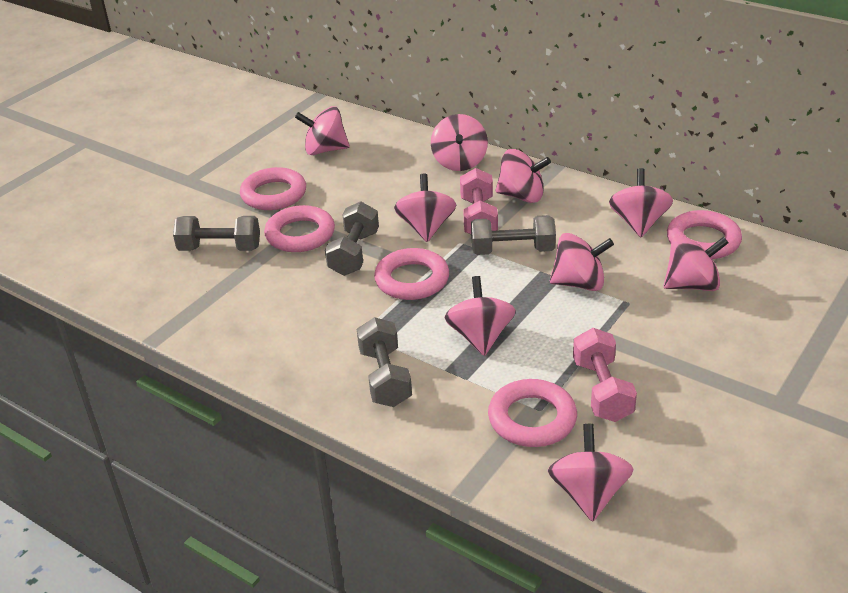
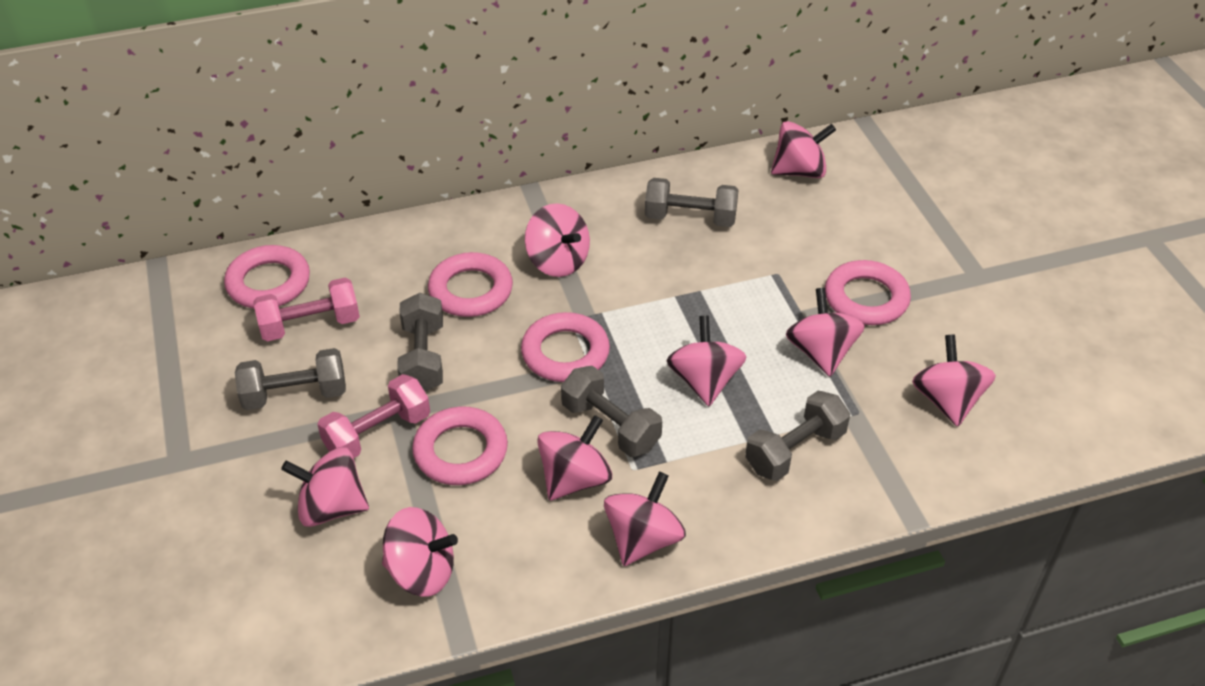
grey dumbbell: 4 -> 5

